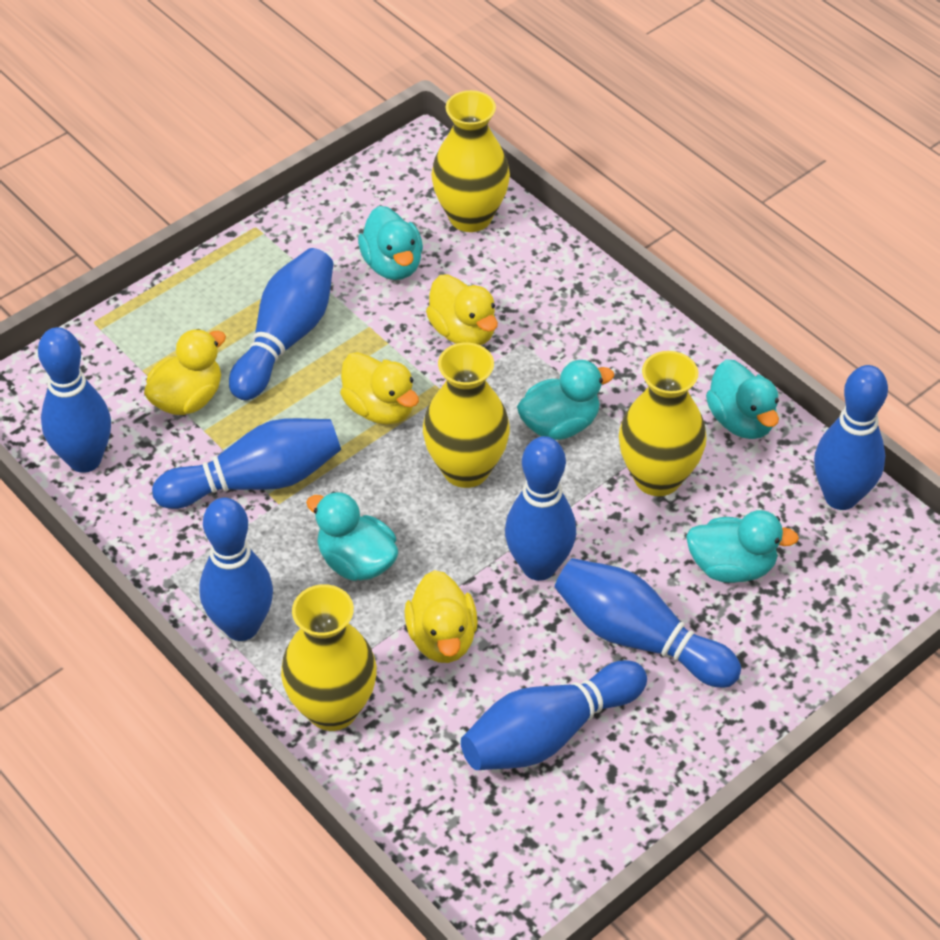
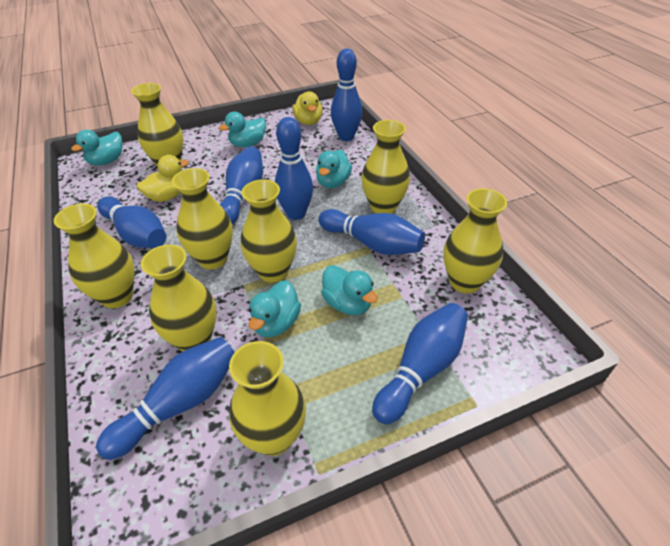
blue bowling pin: 8 -> 7
yellow duck: 4 -> 2
yellow vase: 4 -> 8

